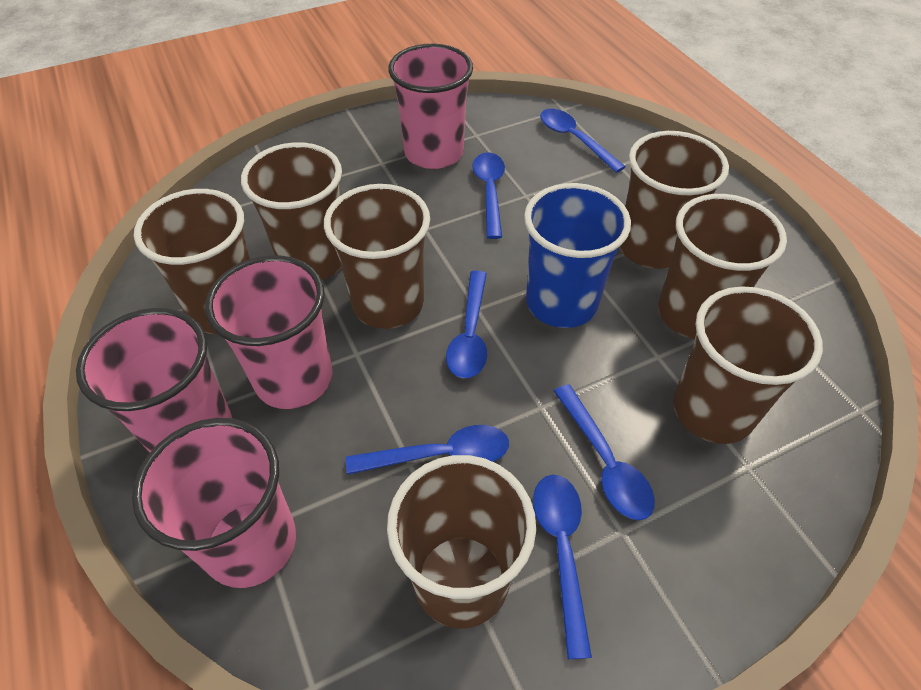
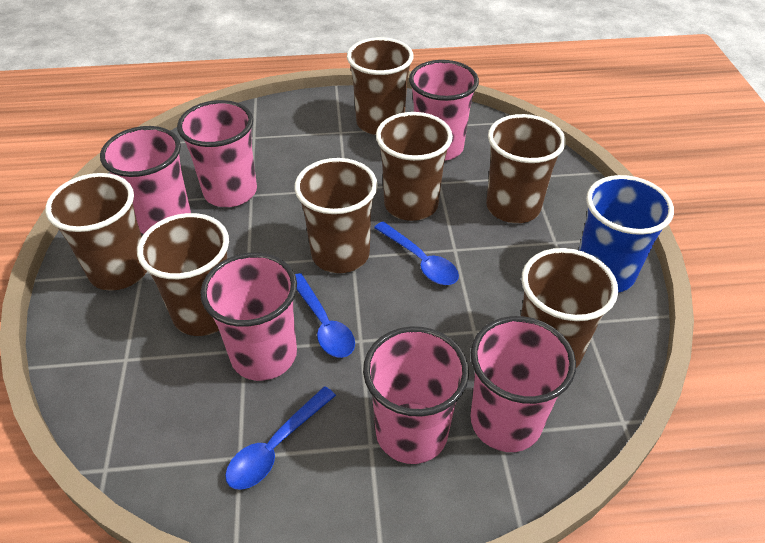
blue spoon: 6 -> 3
pink cup: 4 -> 6

